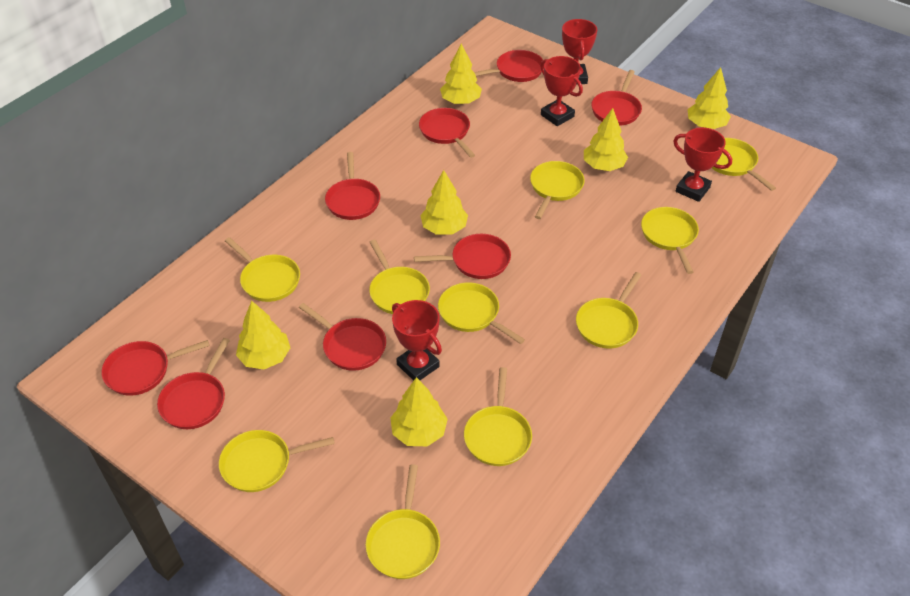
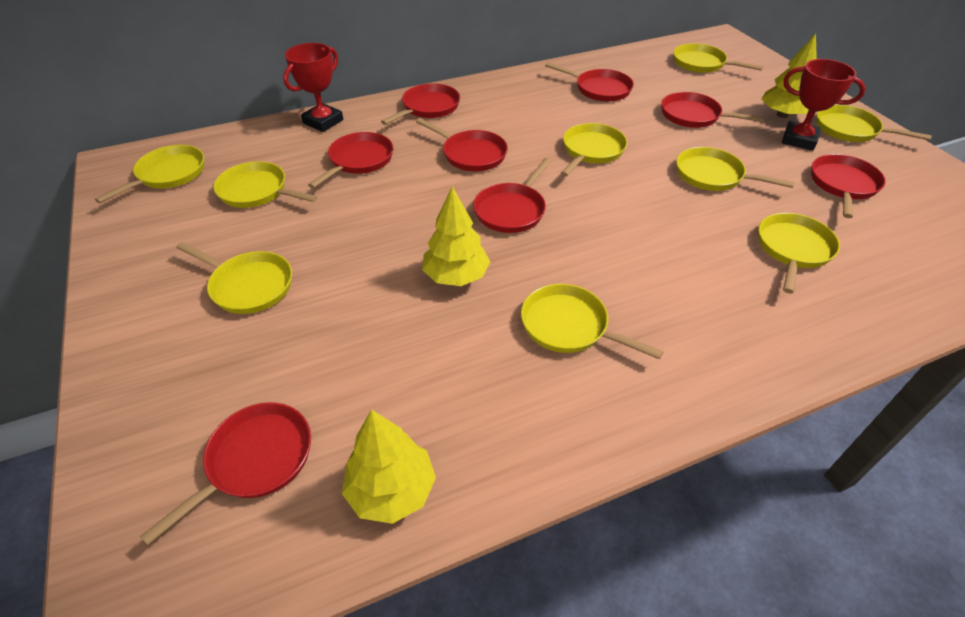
red trophy: 4 -> 2
yellow pan: 10 -> 9
yellow tree: 6 -> 3

